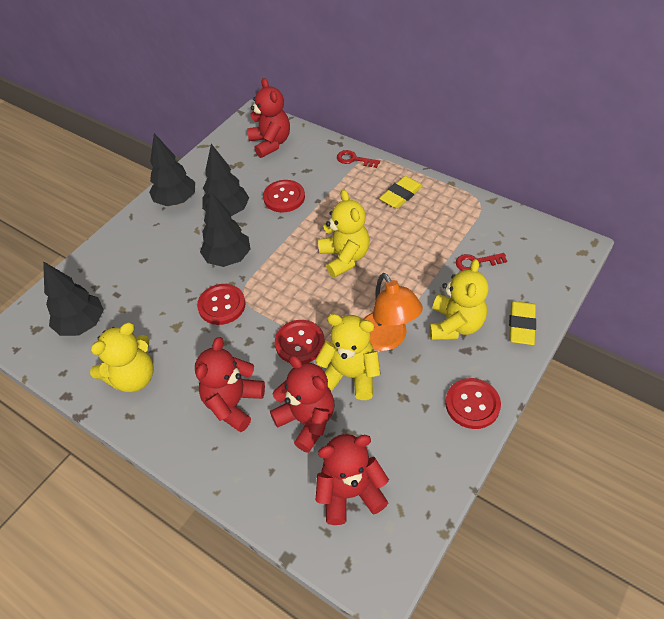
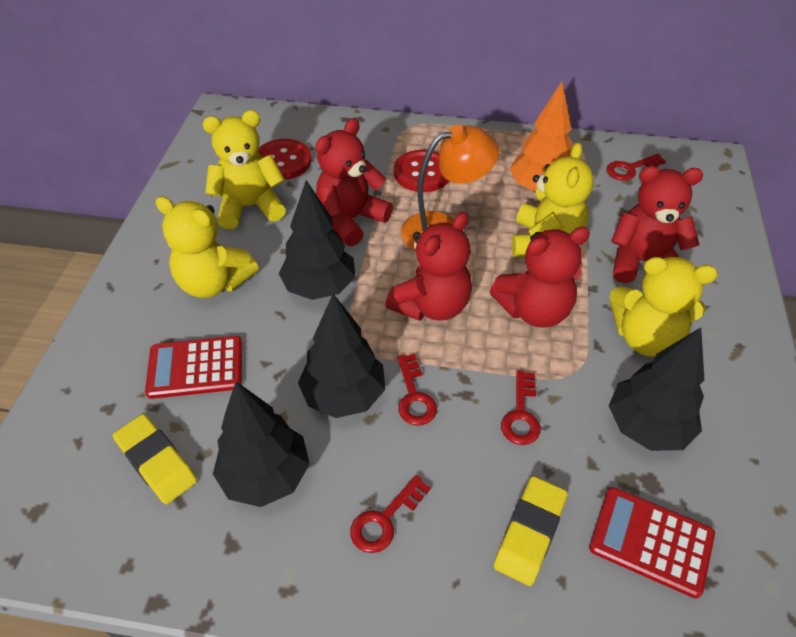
orange tree: 0 -> 1
red button: 4 -> 2
red calculator: 0 -> 2
red key: 2 -> 4

